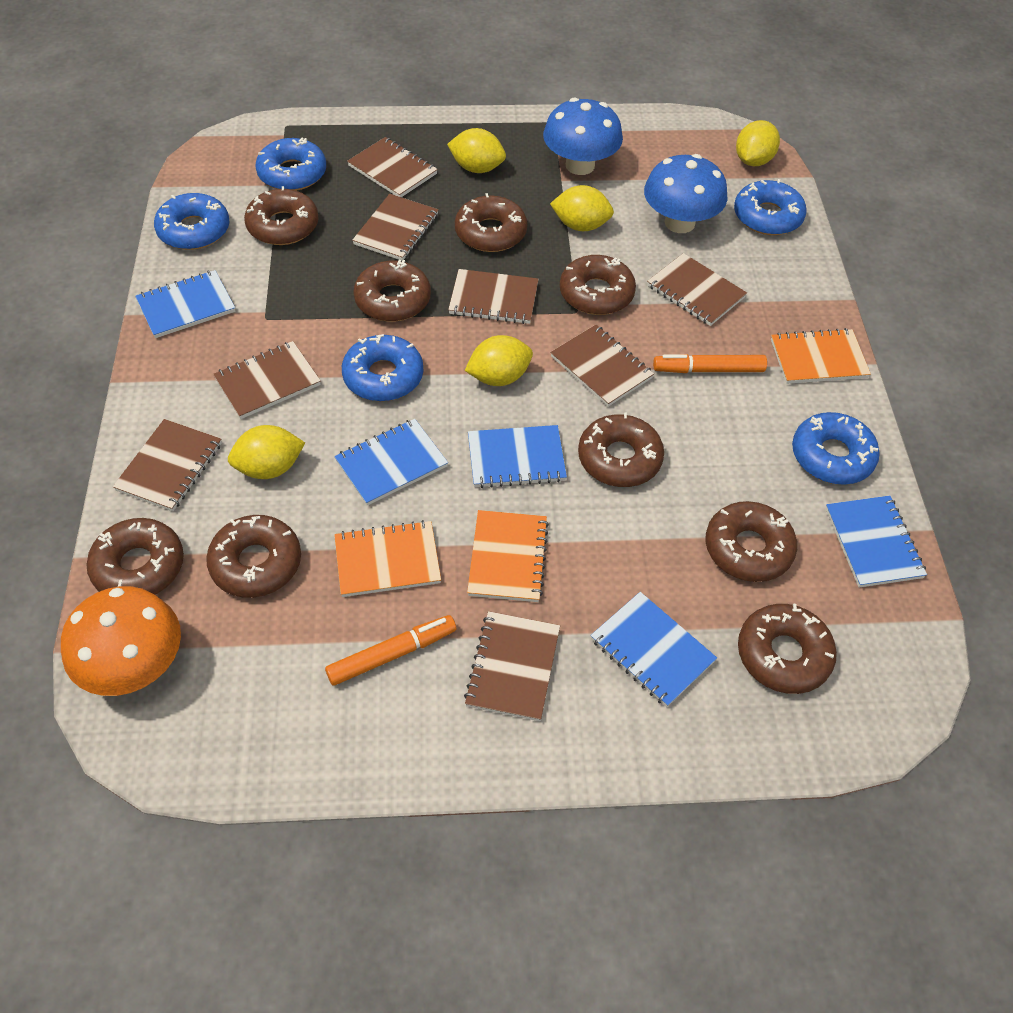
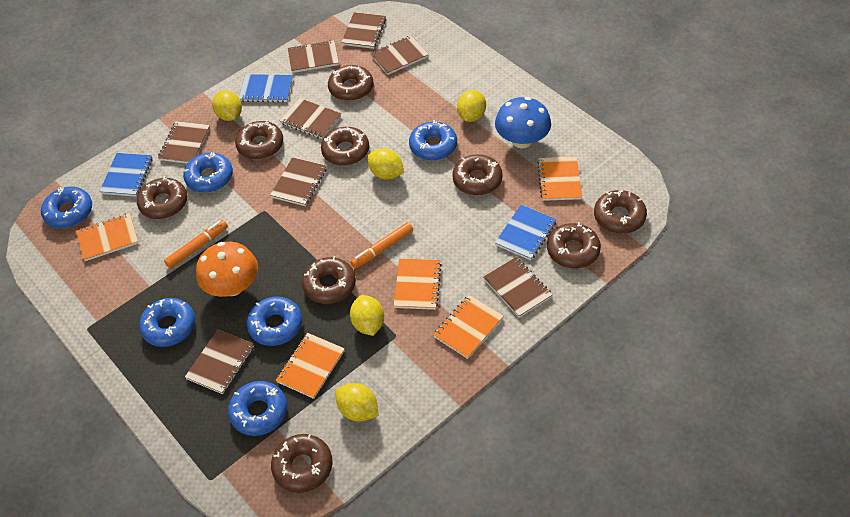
blue donut: 5 -> 6
blue mushroom: 2 -> 1
blue notebook: 5 -> 3
orange notebook: 3 -> 5

